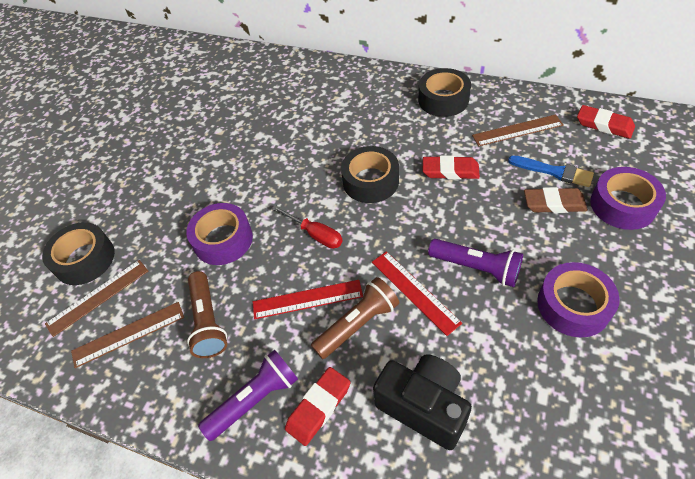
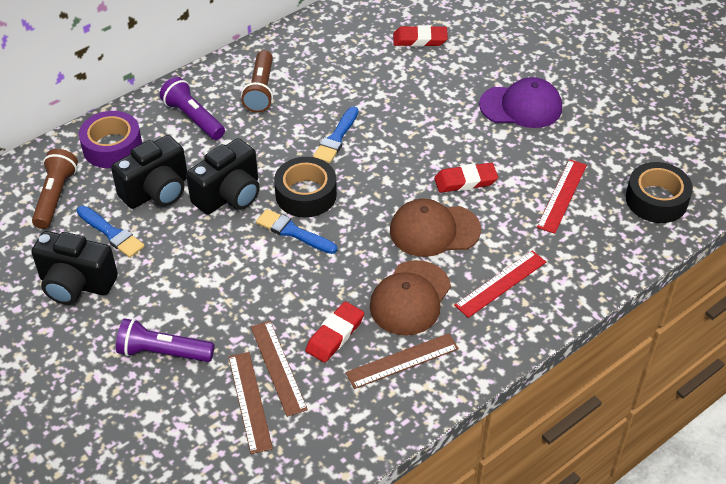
black camera: 1 -> 3
black tape: 3 -> 2
blue brush: 1 -> 3
brown cap: 0 -> 2
brown eraser: 1 -> 0
purple cap: 0 -> 1
purple tape: 3 -> 1
red screwdriver: 1 -> 0

